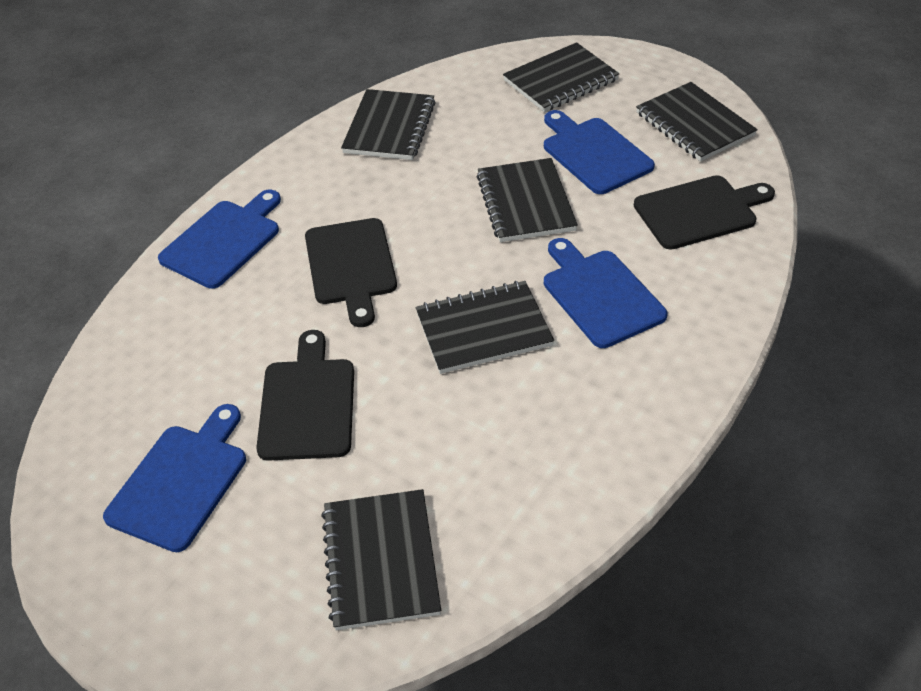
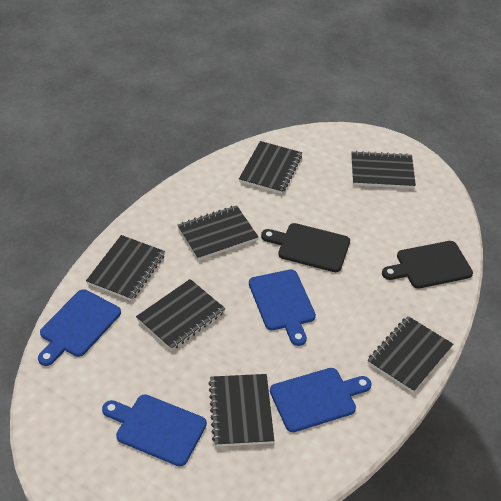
black cutting board: 3 -> 2
black notebook: 6 -> 7

